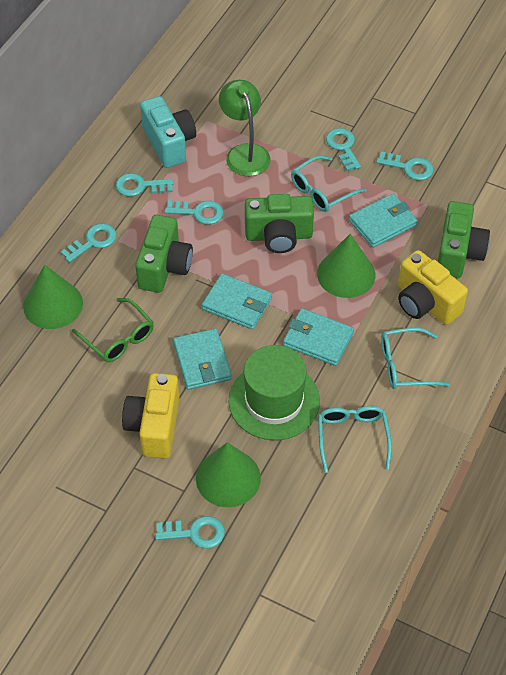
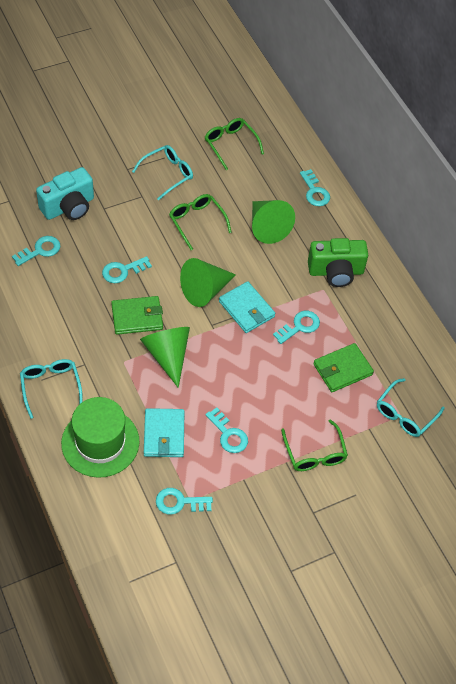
green camera: 3 -> 1
green glasses: 1 -> 3
green lamp: 1 -> 0
green wallet: 0 -> 2
turquoise wallet: 4 -> 2
yellow camera: 2 -> 0

